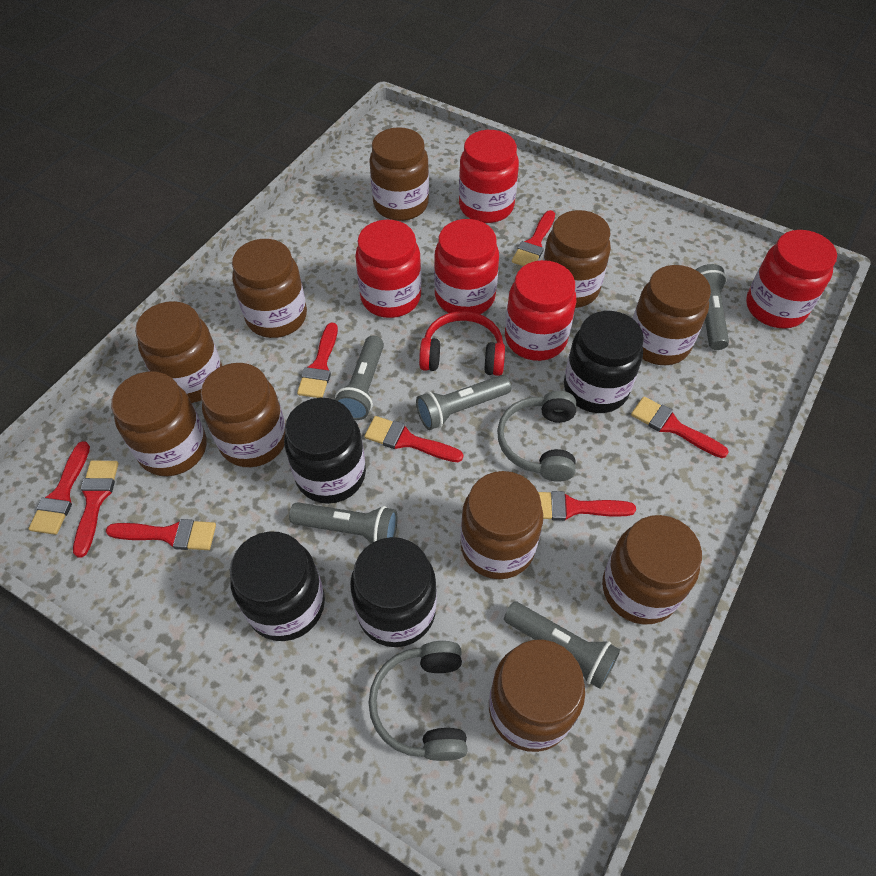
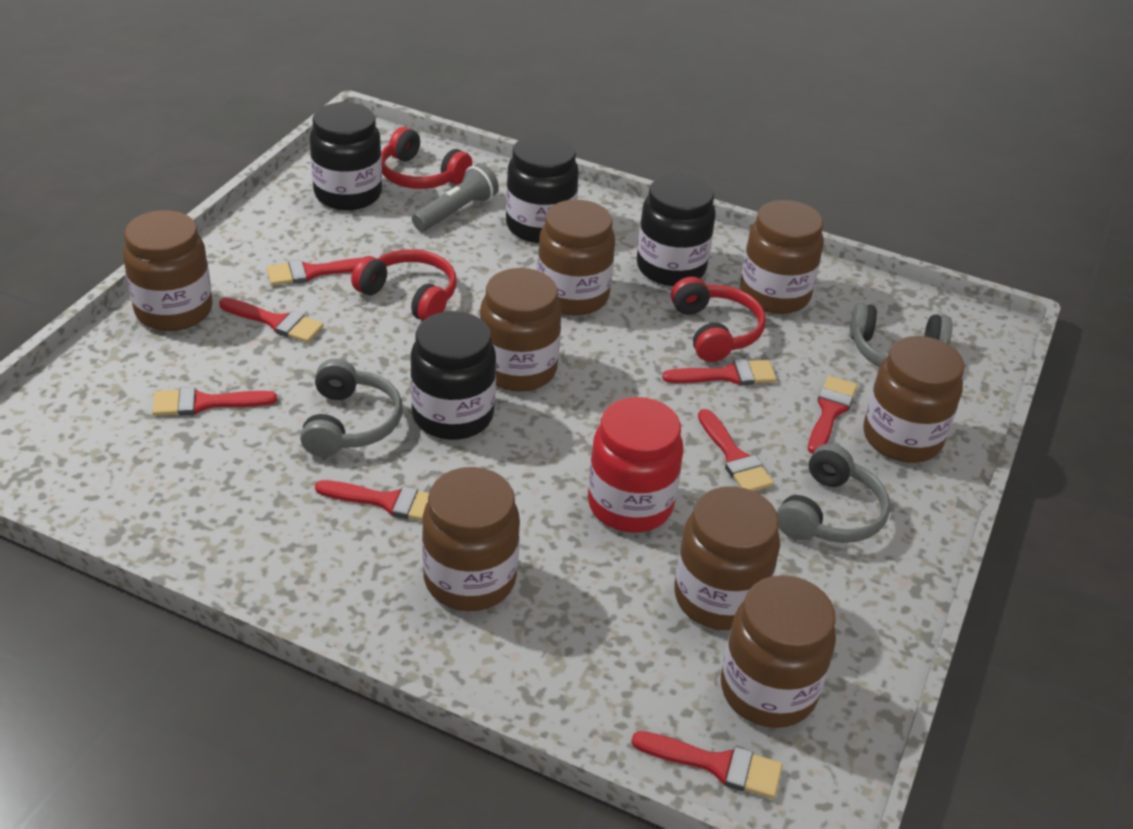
brown jar: 10 -> 8
grey flashlight: 5 -> 1
grey headphones: 2 -> 3
red headphones: 1 -> 3
red jar: 5 -> 1

